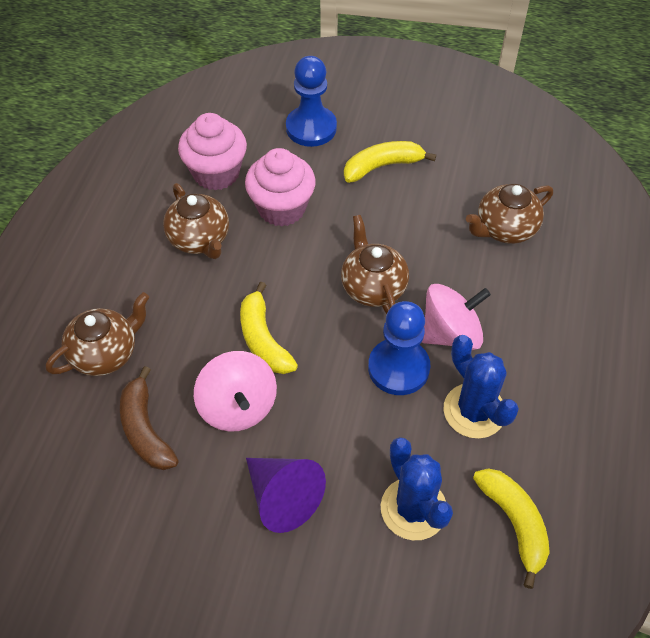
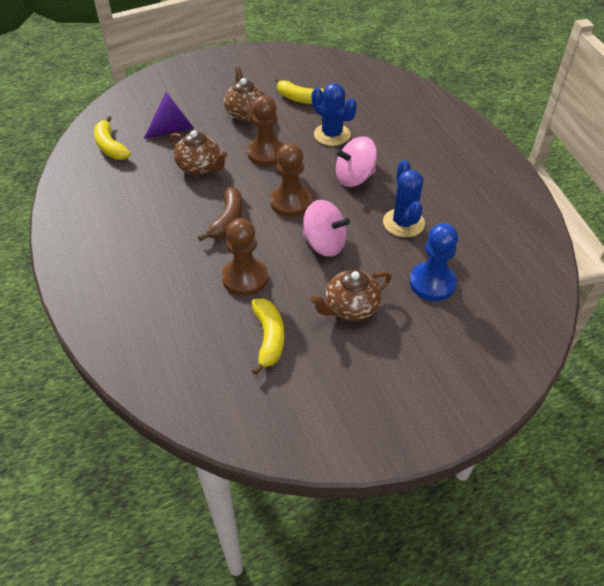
blue pawn: 2 -> 1
brown pawn: 0 -> 3
brown teapot: 4 -> 3
pink cupcake: 2 -> 0

